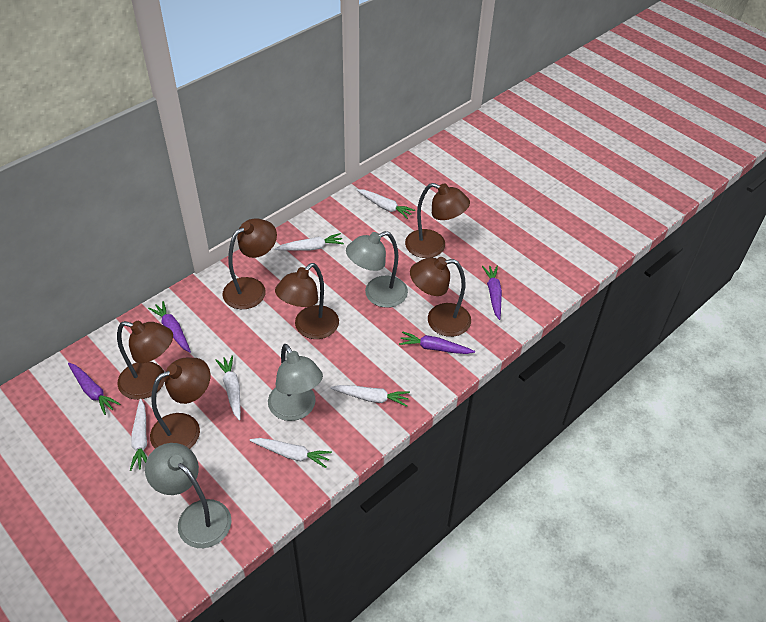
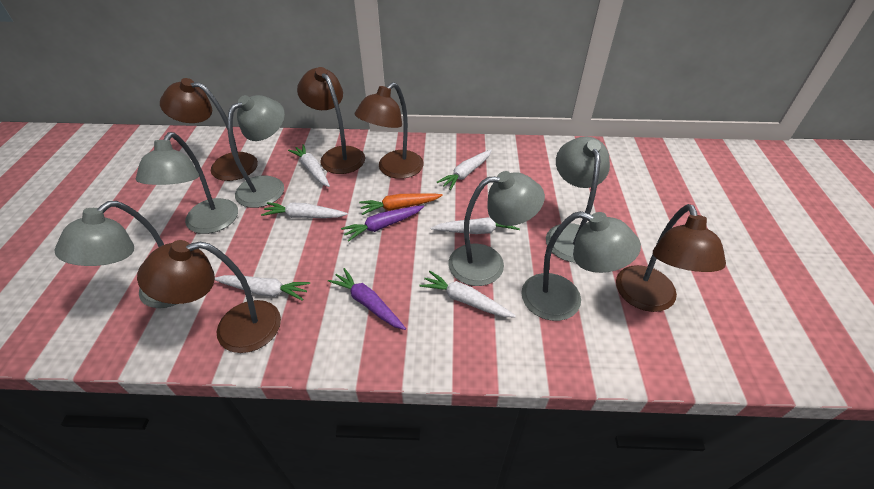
brown lamp: 6 -> 5
grey lamp: 3 -> 6
orange carrot: 0 -> 1
purple carrot: 4 -> 2

